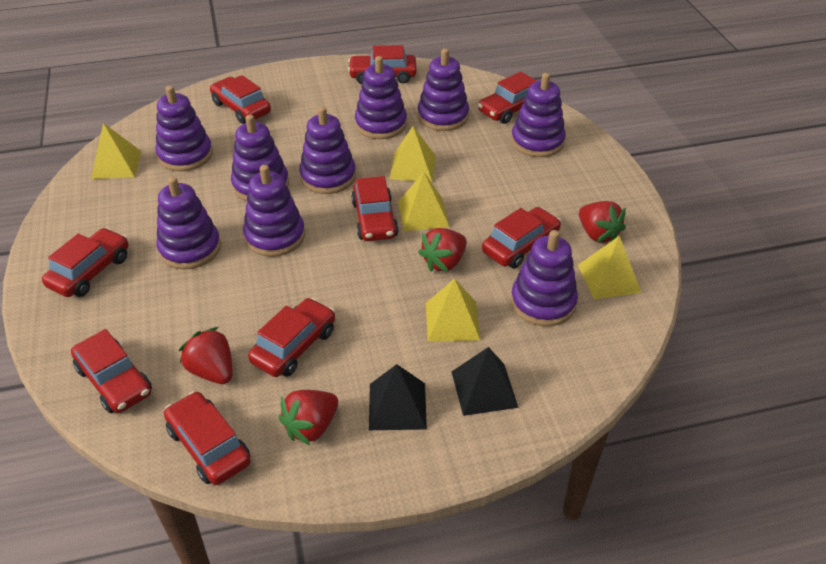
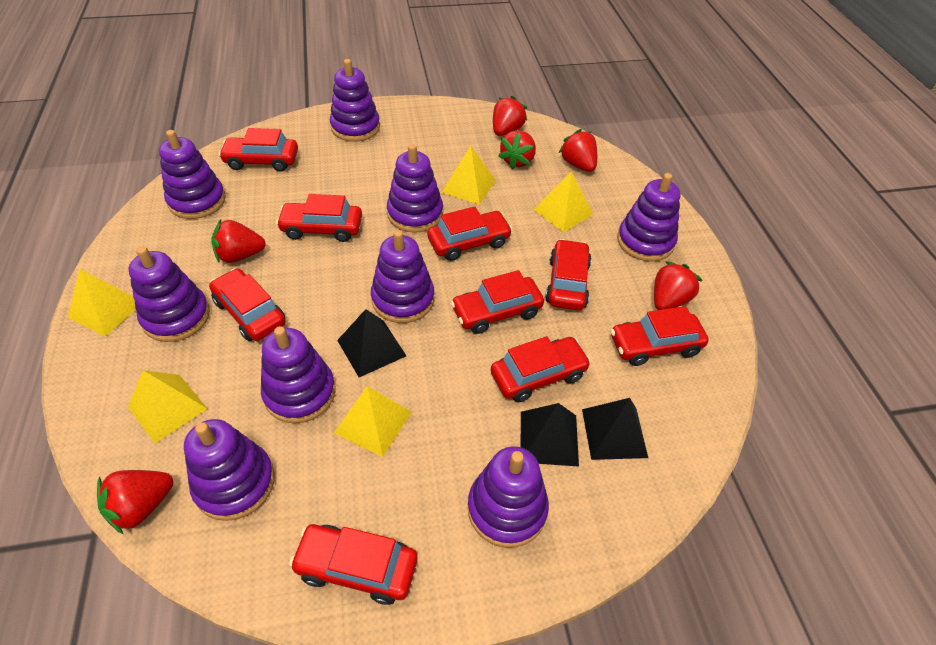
black pyramid: 2 -> 3
red strawberry: 4 -> 6

